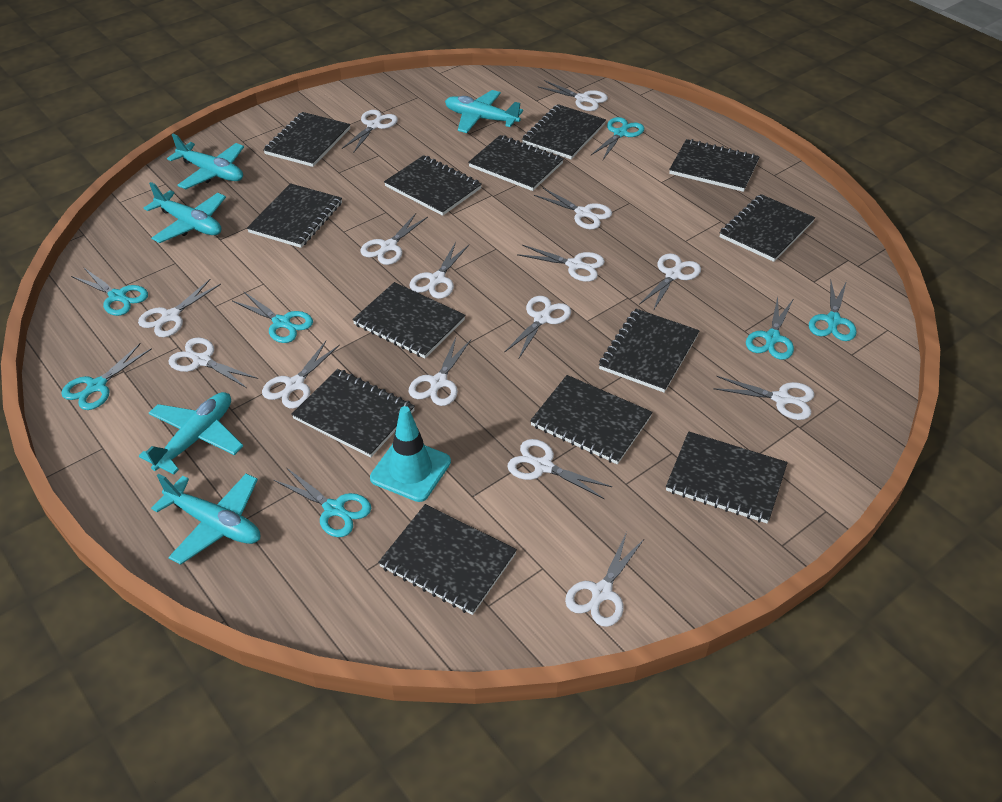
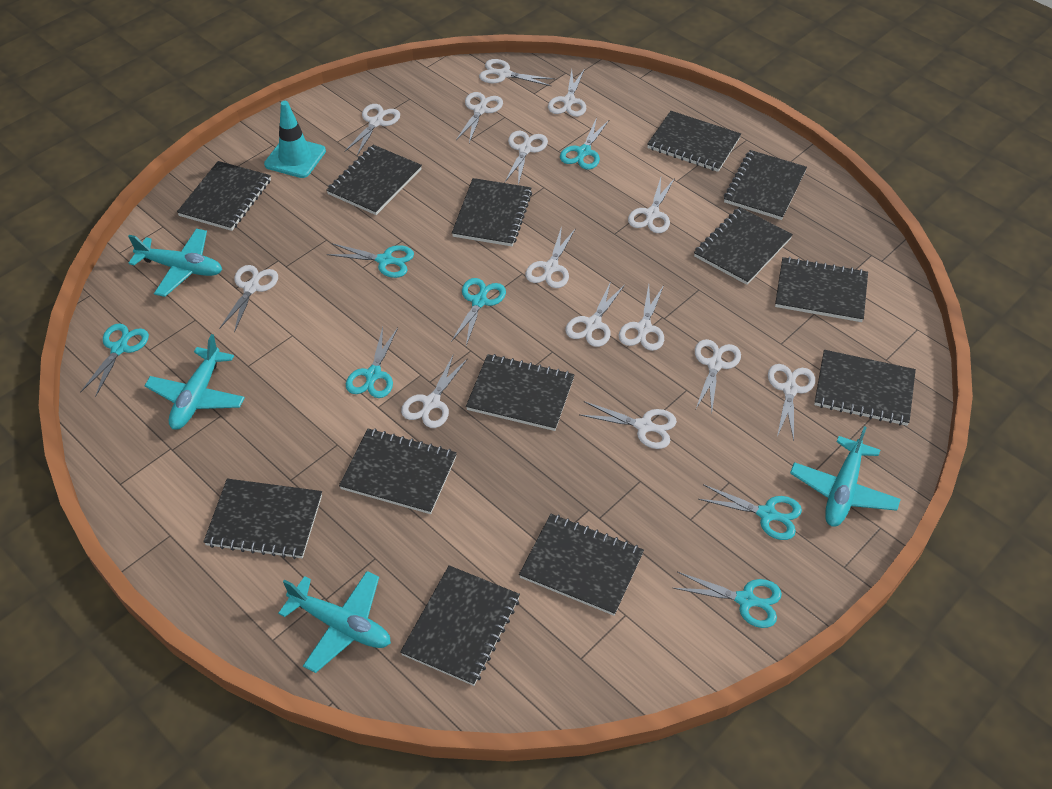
turquoise plane: 5 -> 4
white scissors: 15 -> 14

